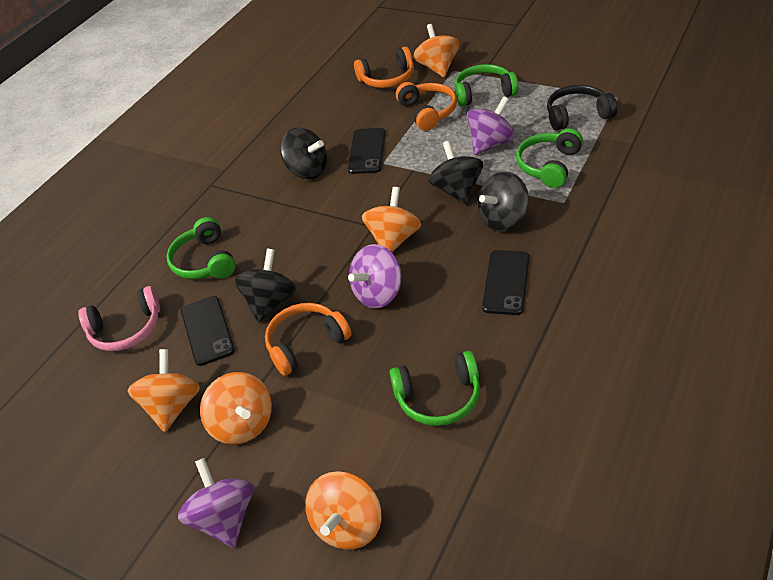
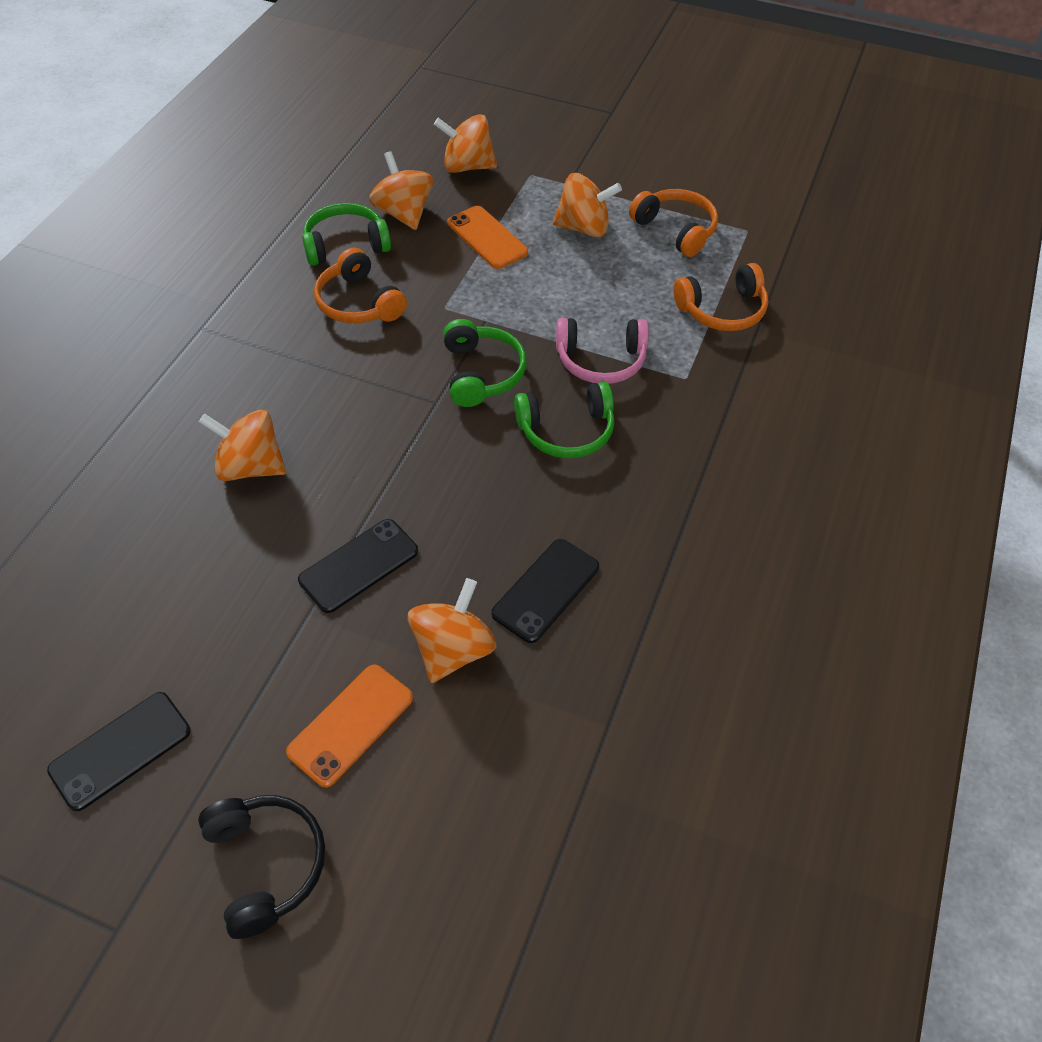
black spinning top: 4 -> 0
green headphones: 4 -> 3
orange phone: 0 -> 2
purple spinning top: 3 -> 0

